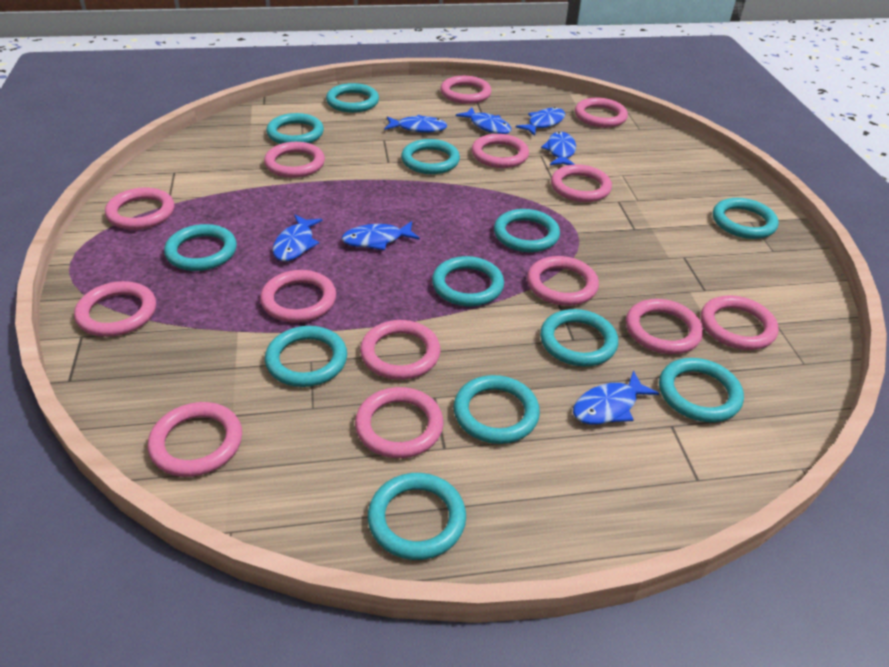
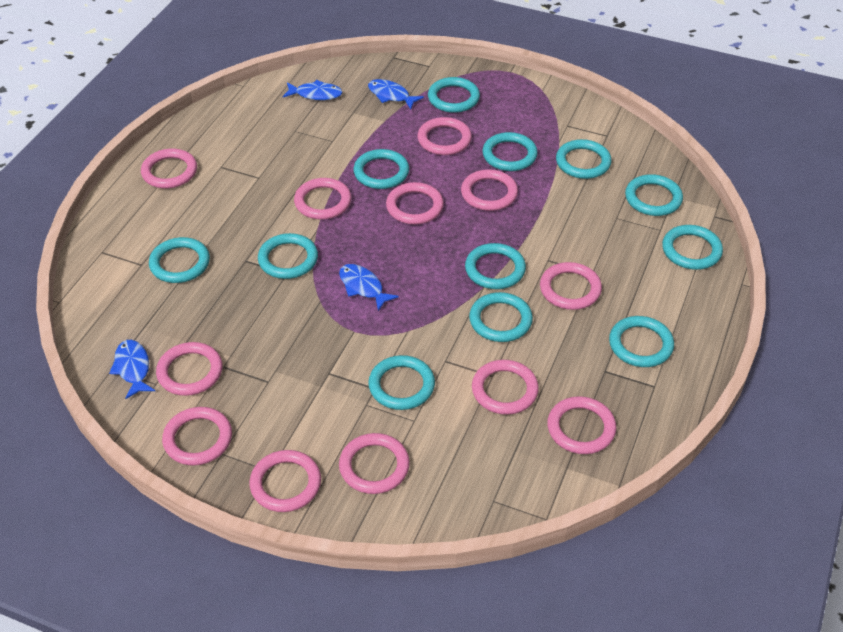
blue fish: 7 -> 4
pink ring: 14 -> 12

